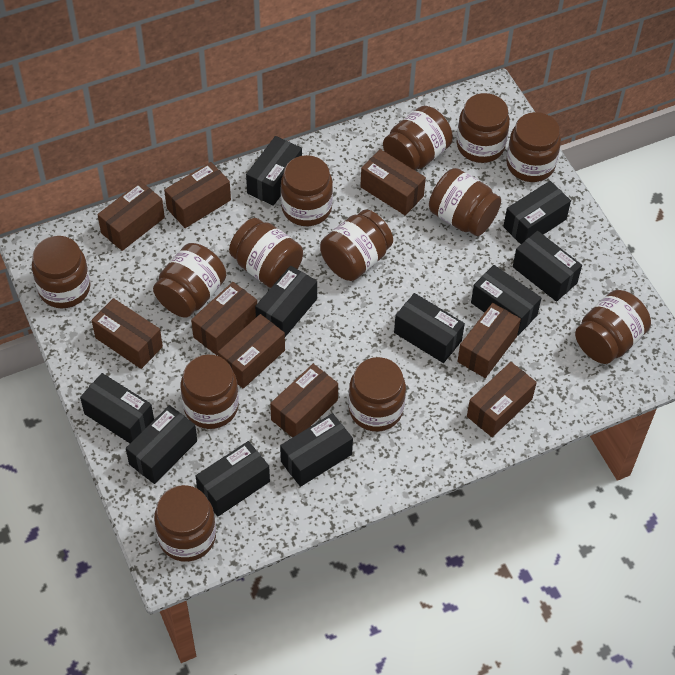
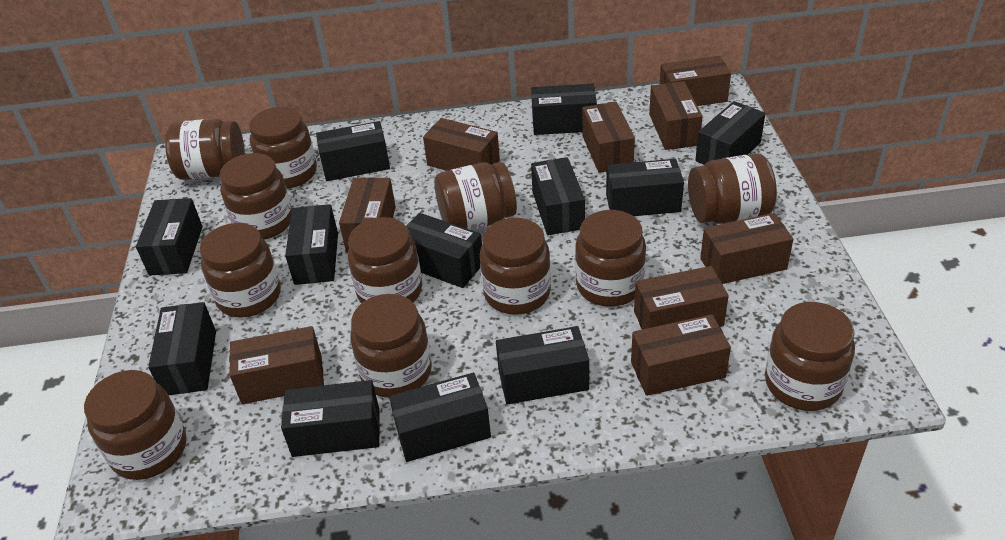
black box: 10 -> 12
brown jar: 13 -> 12

